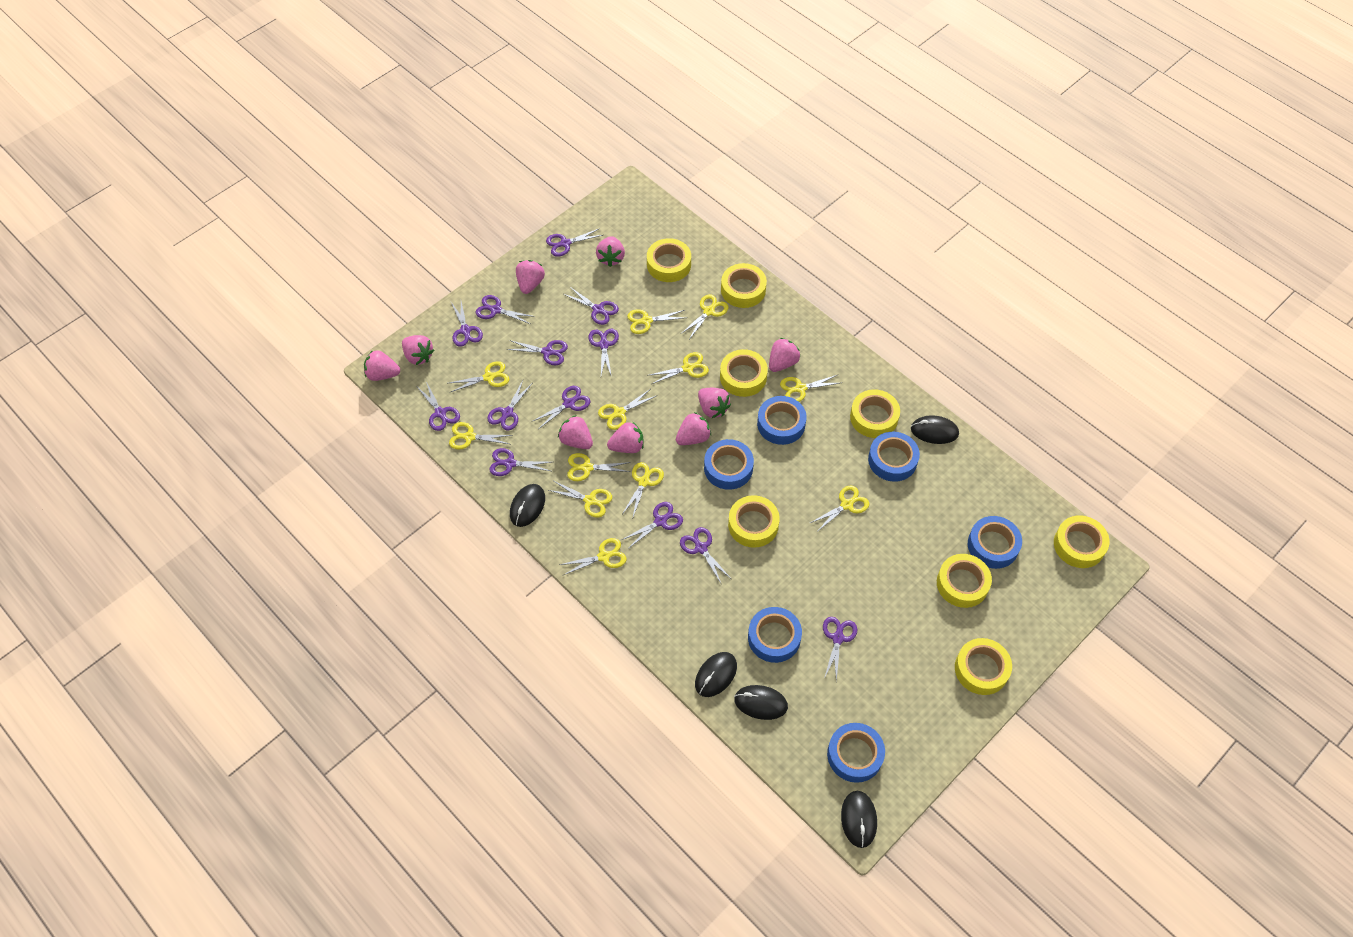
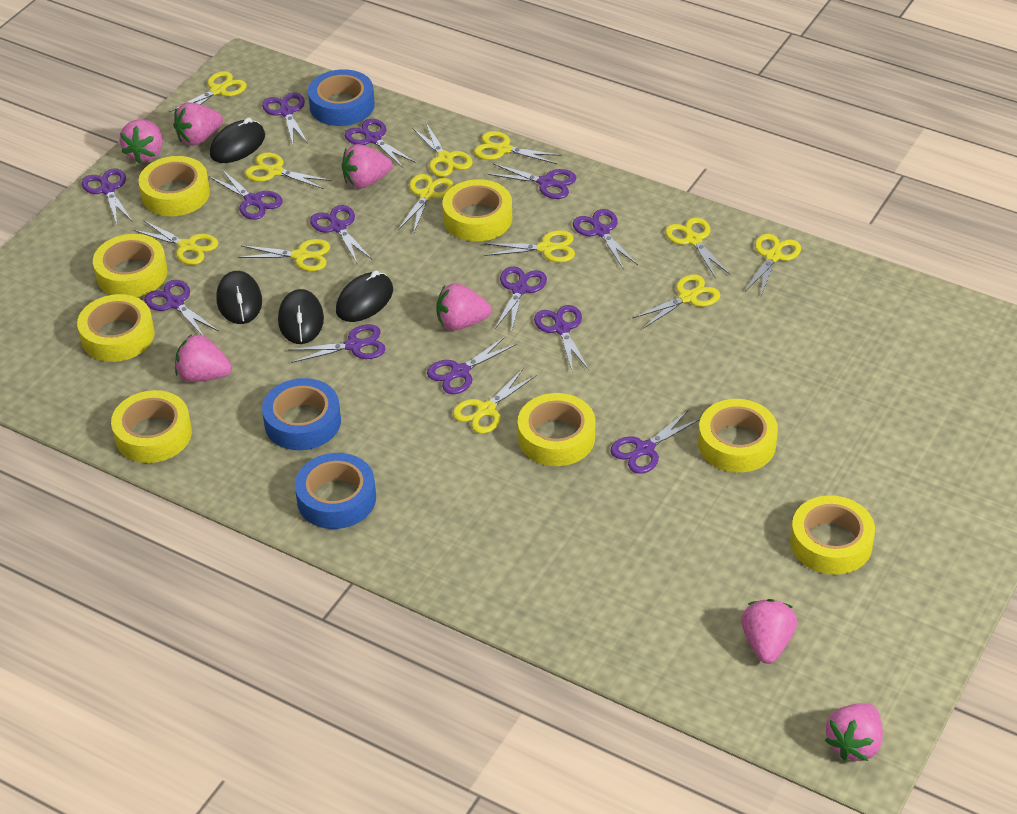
black mouse: 5 -> 4
blue tape: 6 -> 3
pink strawberry: 9 -> 7

